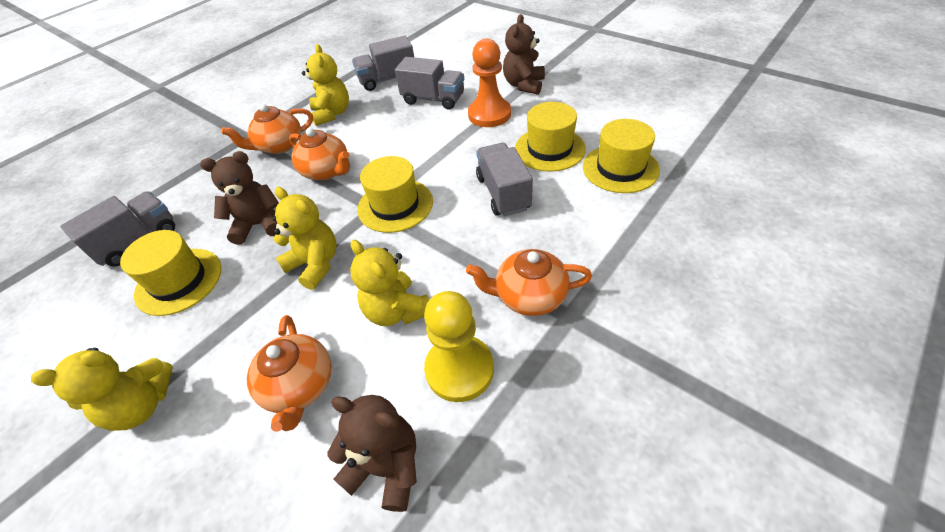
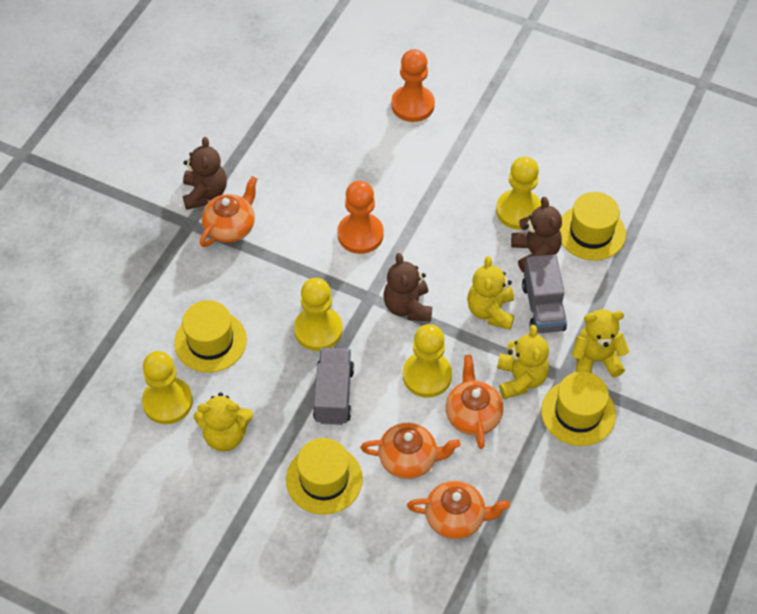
grey truck: 4 -> 2
orange pawn: 1 -> 2
yellow pawn: 1 -> 4

